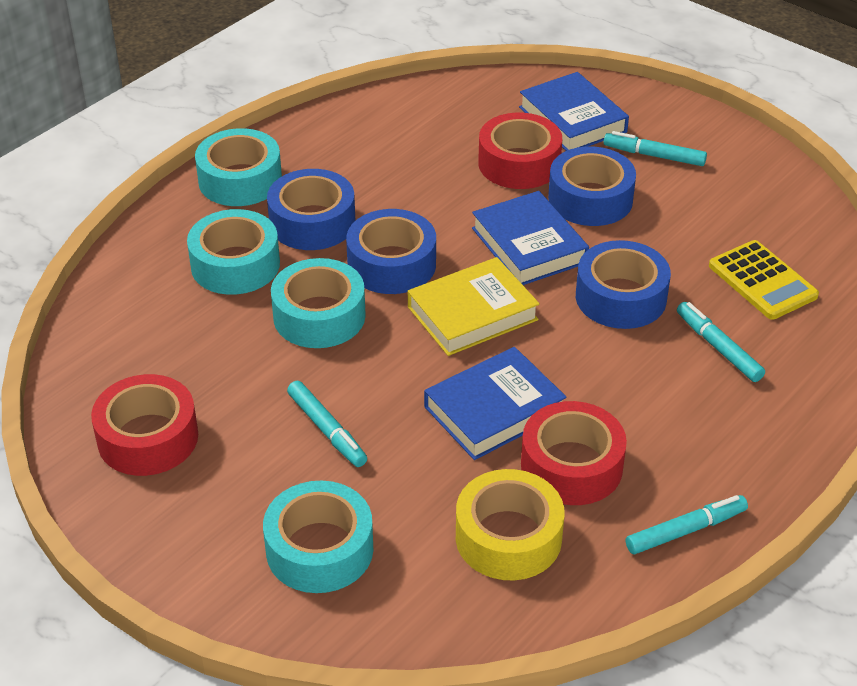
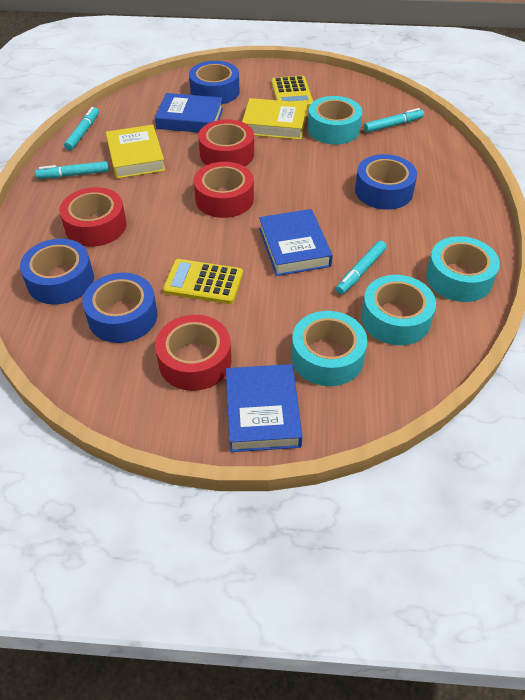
red tape: 3 -> 4
yellow book: 1 -> 2
yellow calculator: 1 -> 2
yellow tape: 1 -> 0

